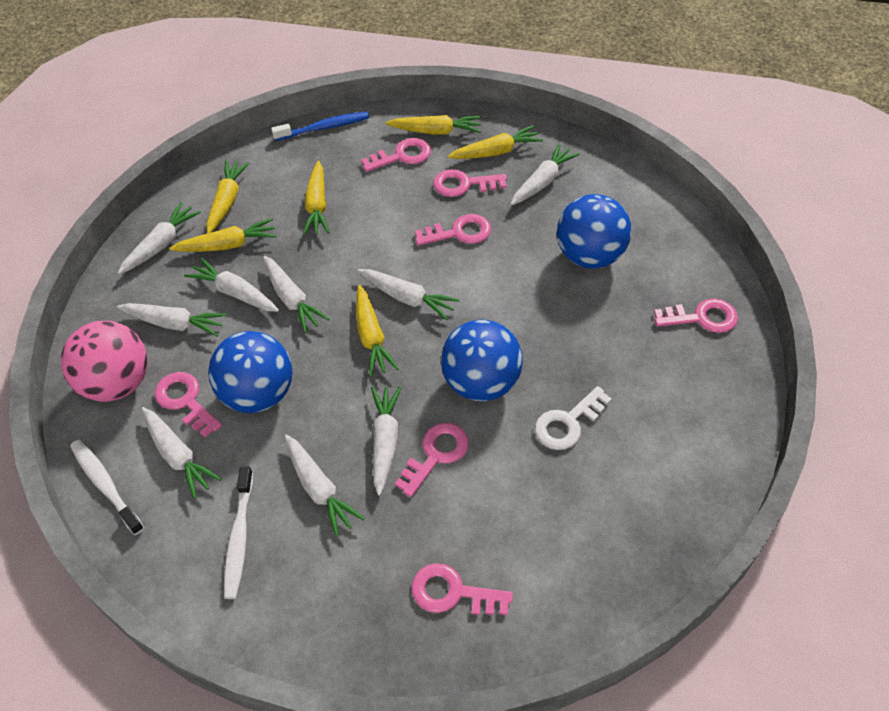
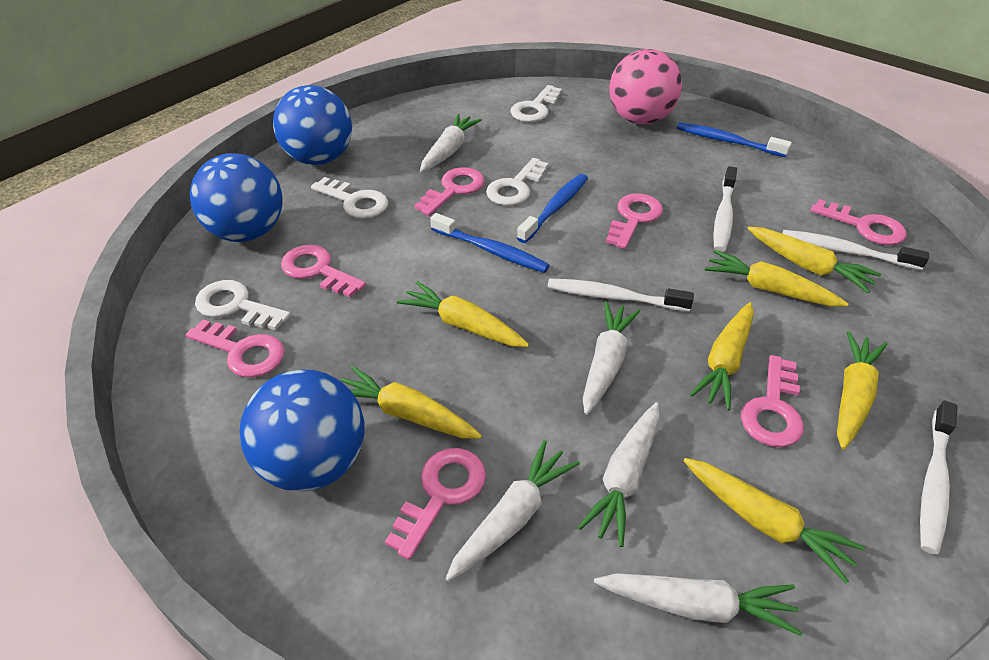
blue toothbrush: 1 -> 3
white carrot: 9 -> 5
white key: 1 -> 4
white toothbrush: 2 -> 4
yellow carrot: 6 -> 7

